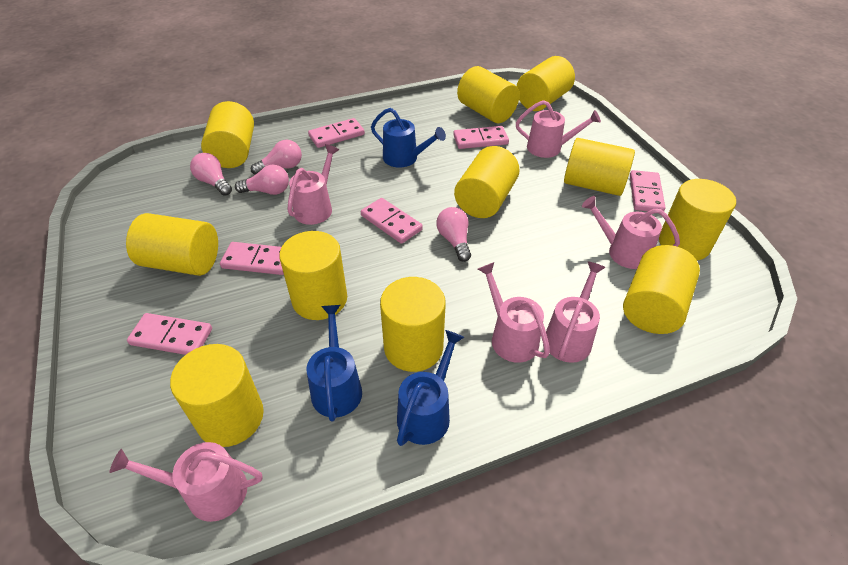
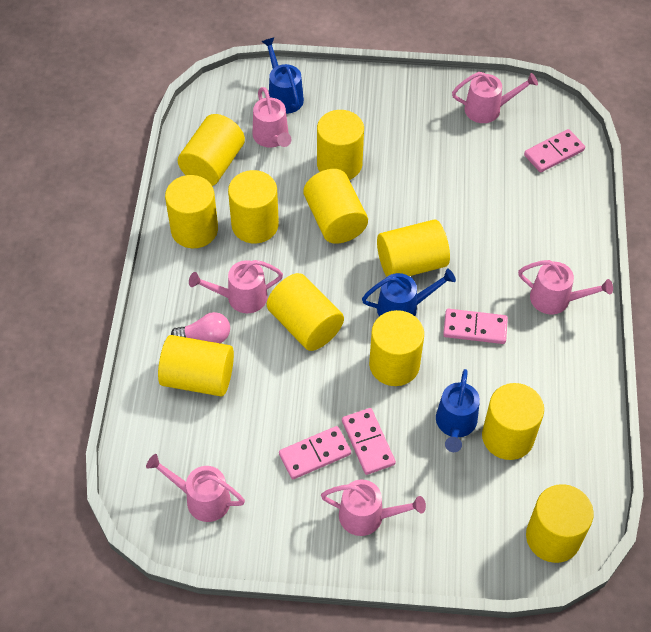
pink domino: 6 -> 4
pink light bulb: 4 -> 1

